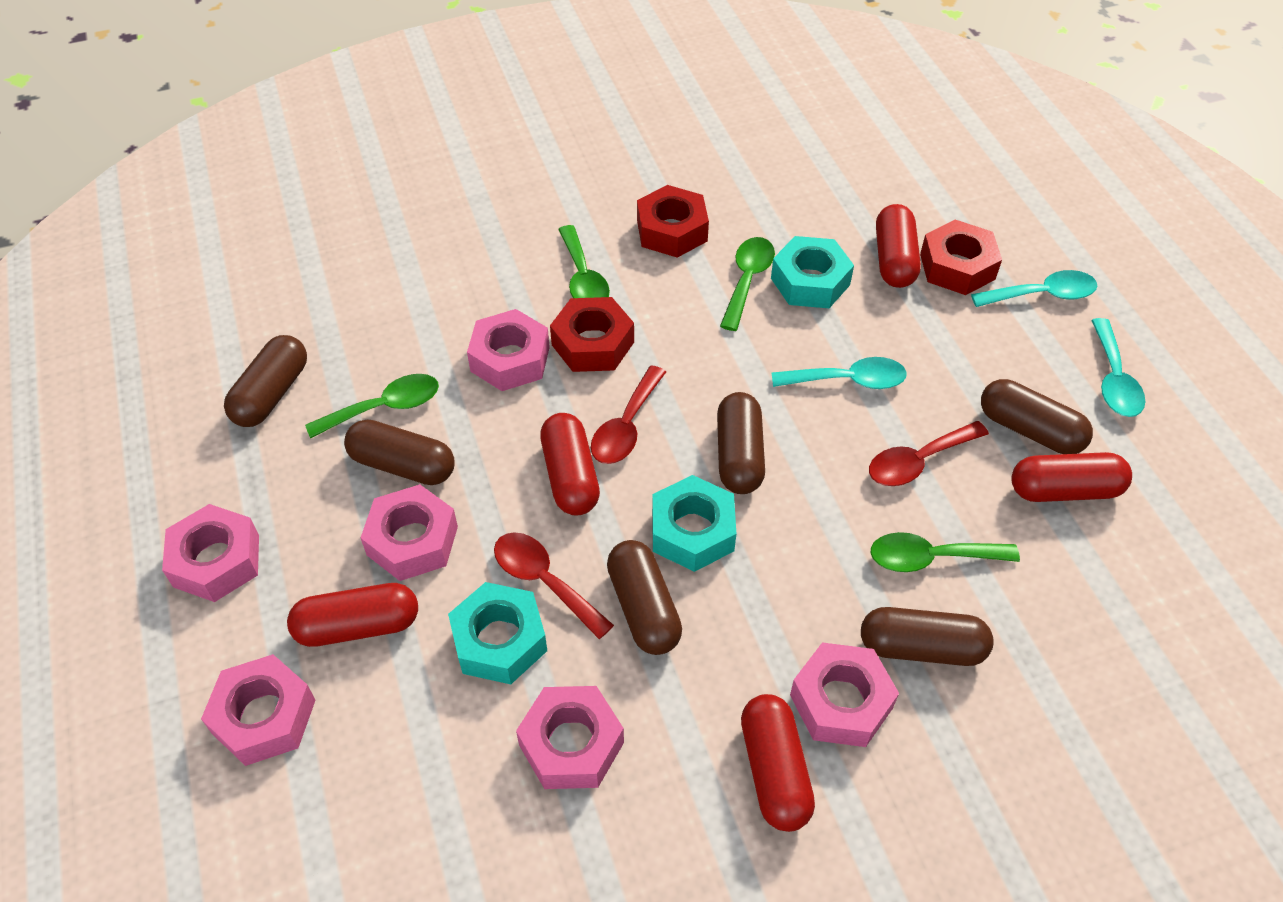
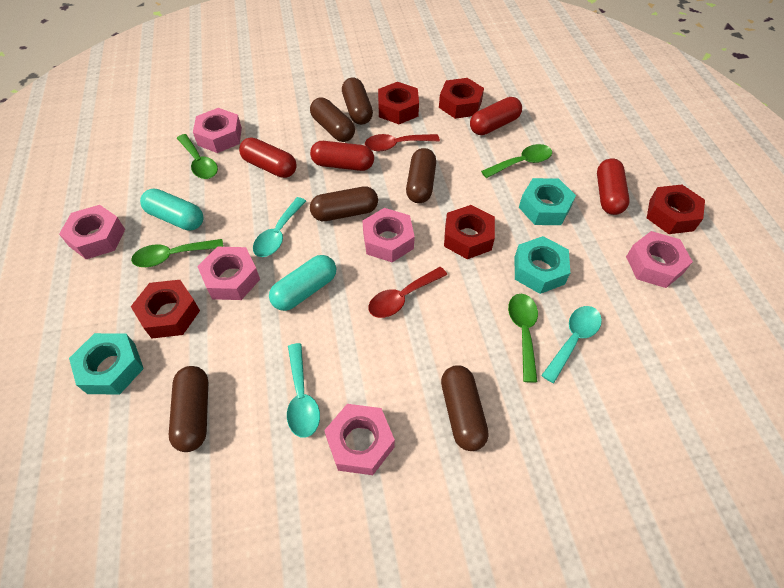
red capsule: 5 -> 4
red nut: 3 -> 5
red spoon: 3 -> 2
turquoise capsule: 0 -> 2

